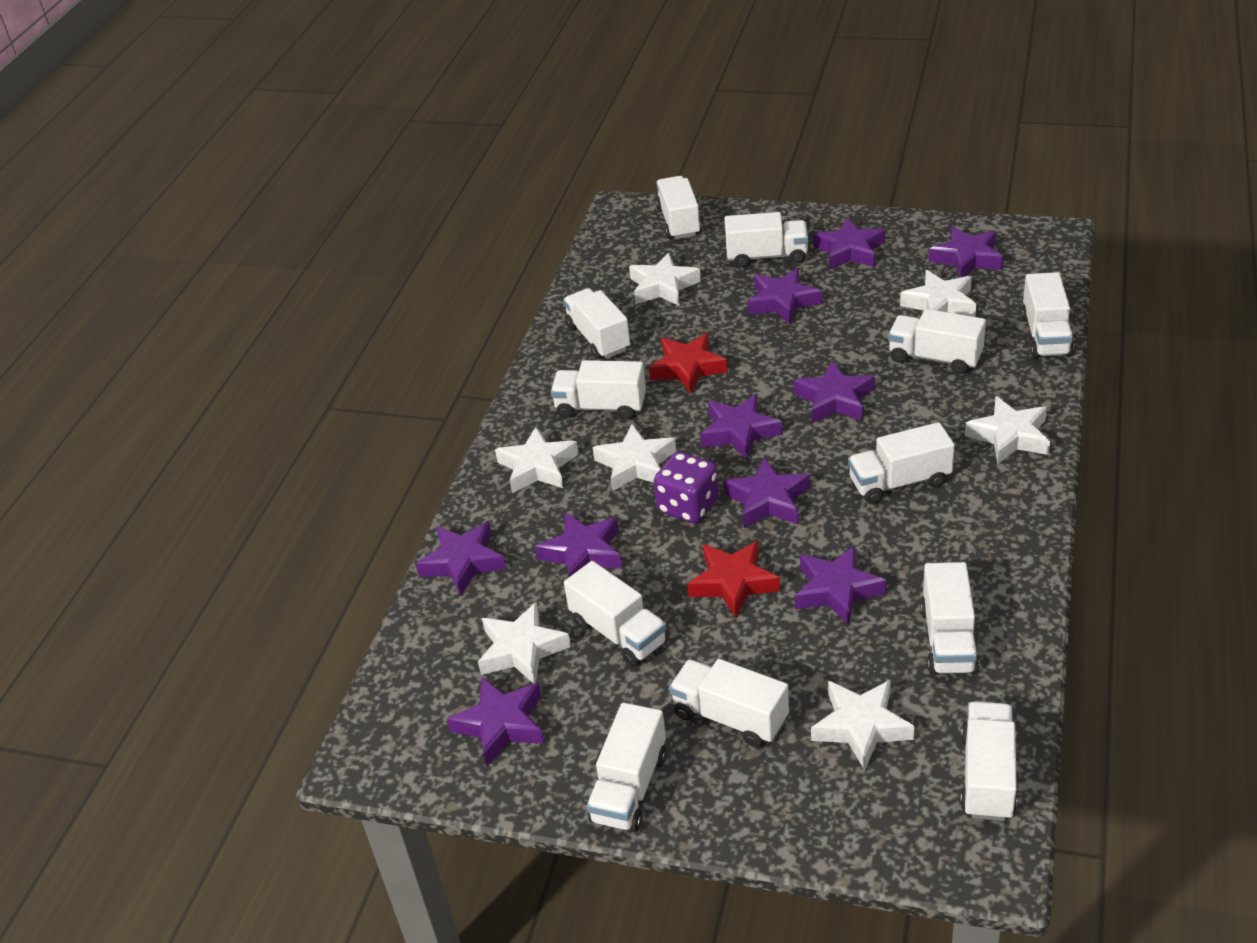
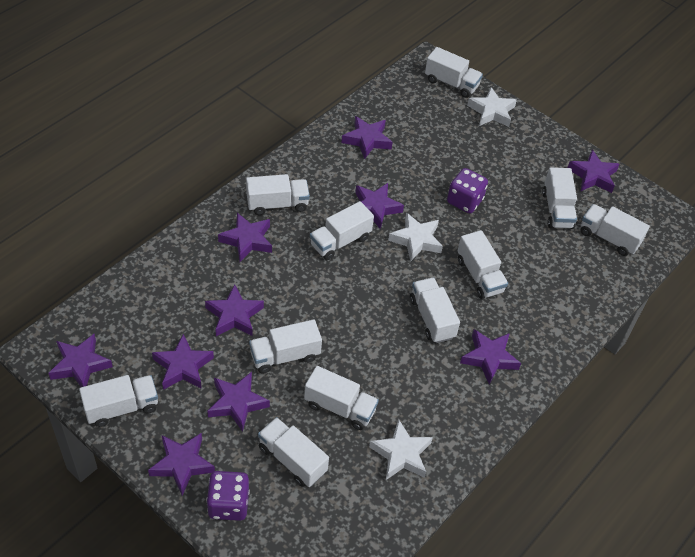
purple dice: 1 -> 2
red star: 2 -> 0
white star: 7 -> 3
white truck: 12 -> 11

